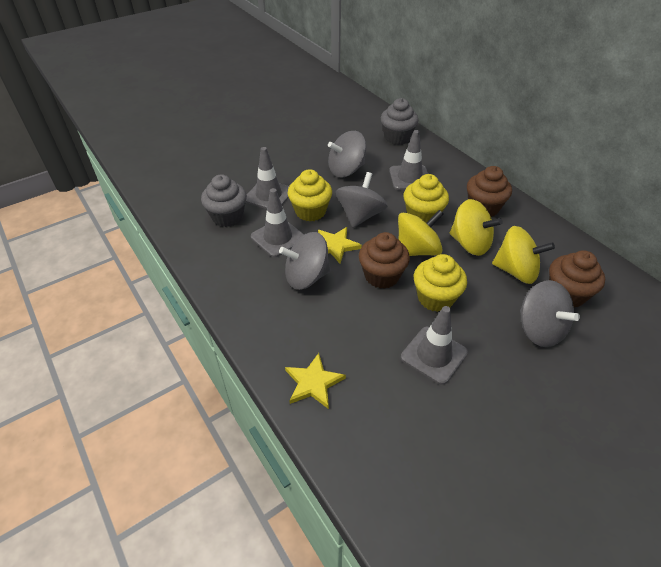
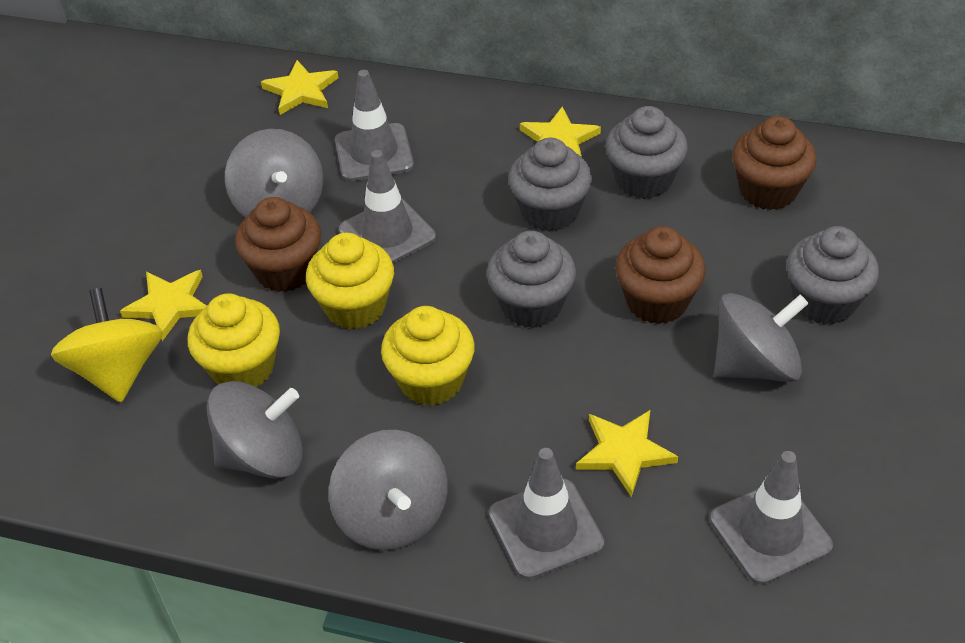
grey cupcake: 2 -> 4
yellow spinning top: 3 -> 1
yellow star: 2 -> 4

